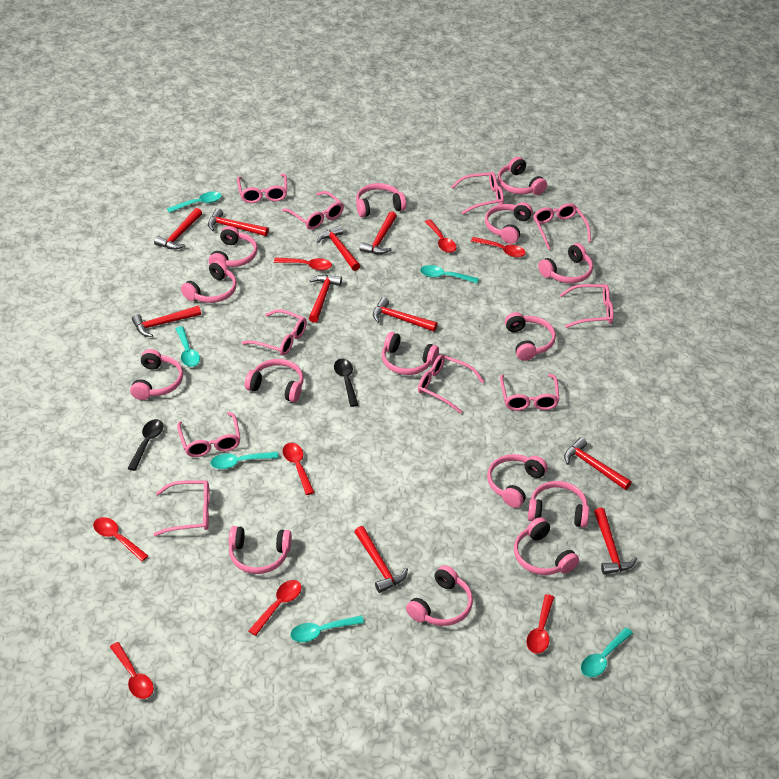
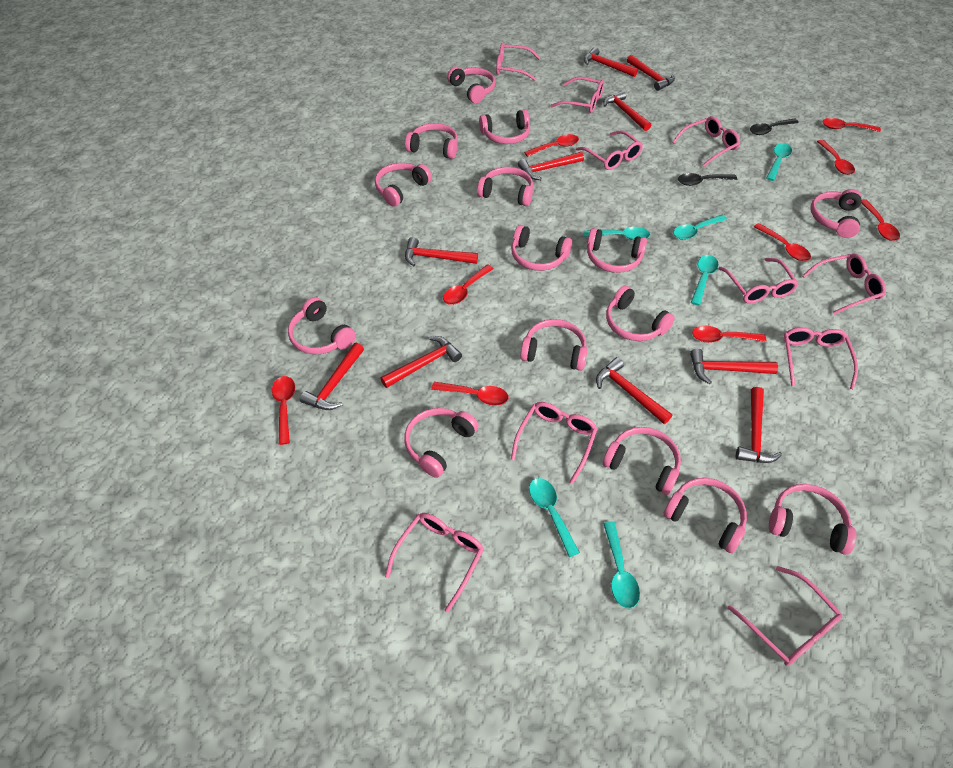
red spoon: 8 -> 9

